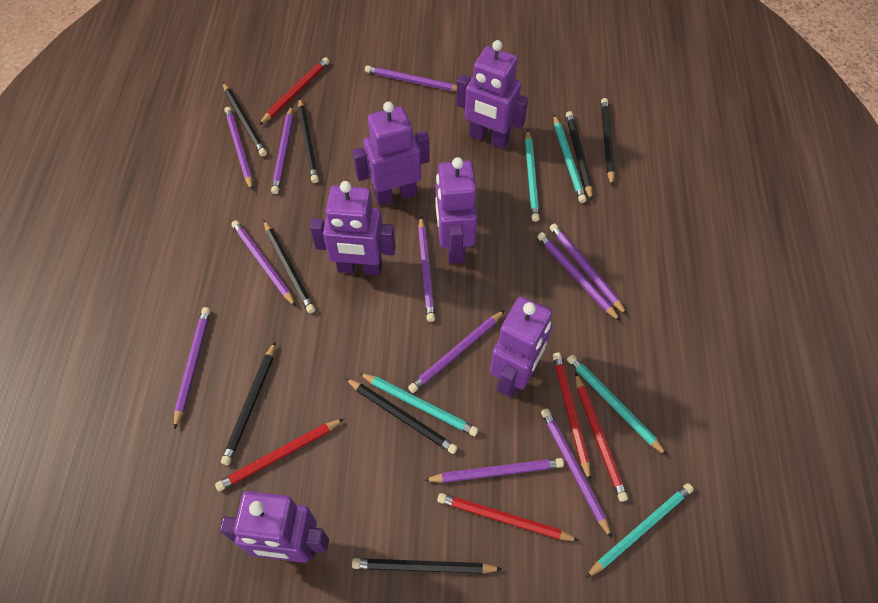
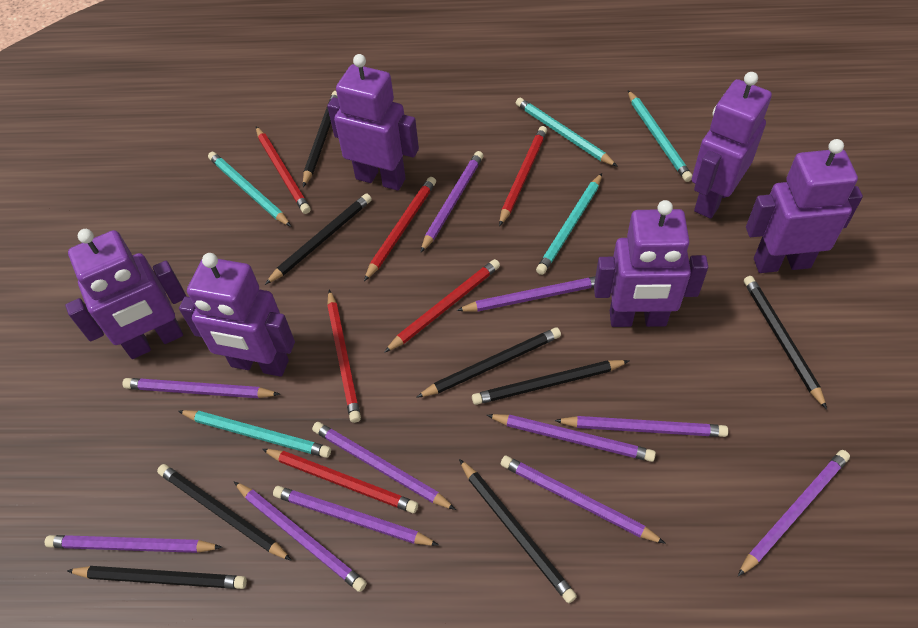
red pencil: 5 -> 6

